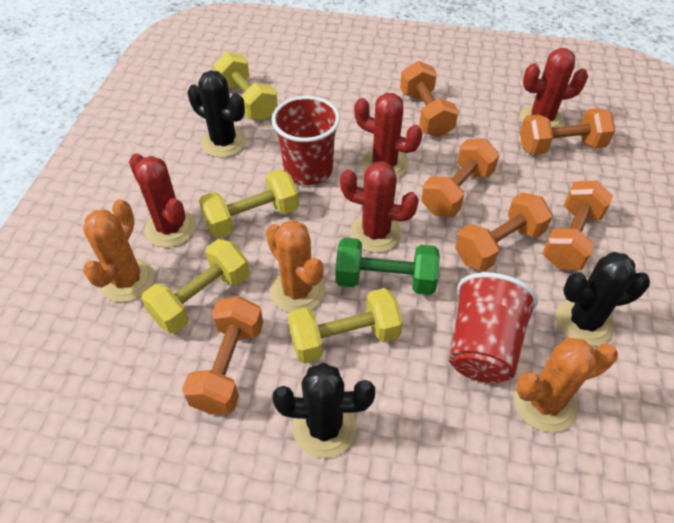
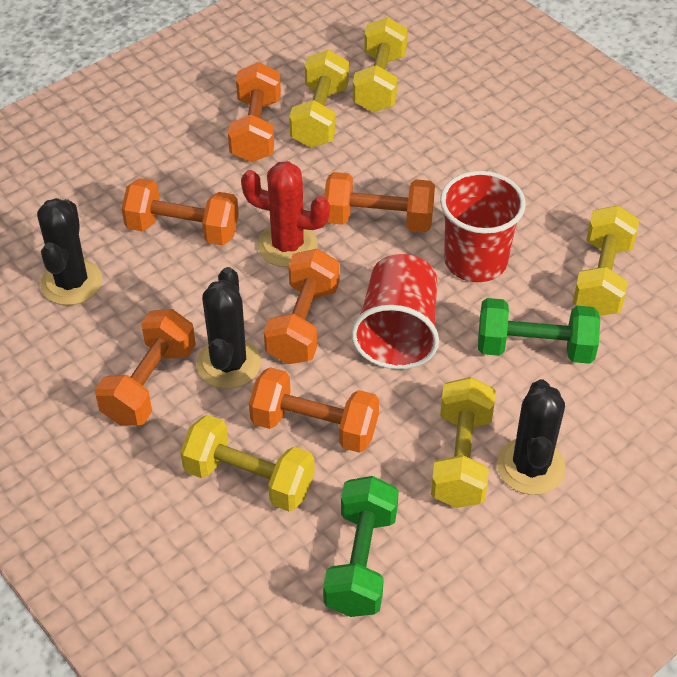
green dumbbell: 1 -> 2
orange cactus: 3 -> 0
red cactus: 4 -> 1
yellow dumbbell: 4 -> 5

